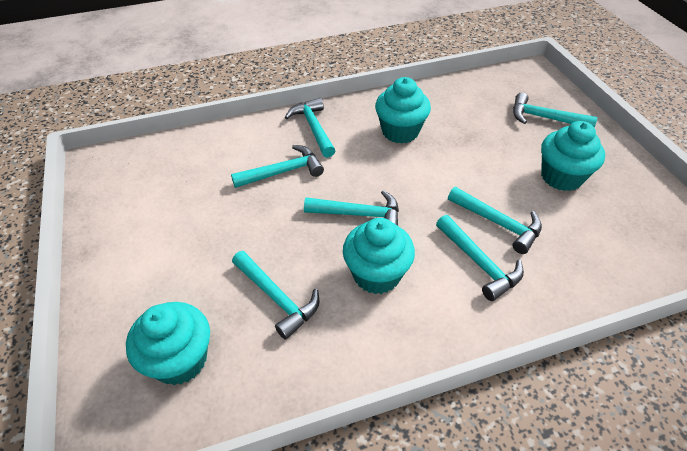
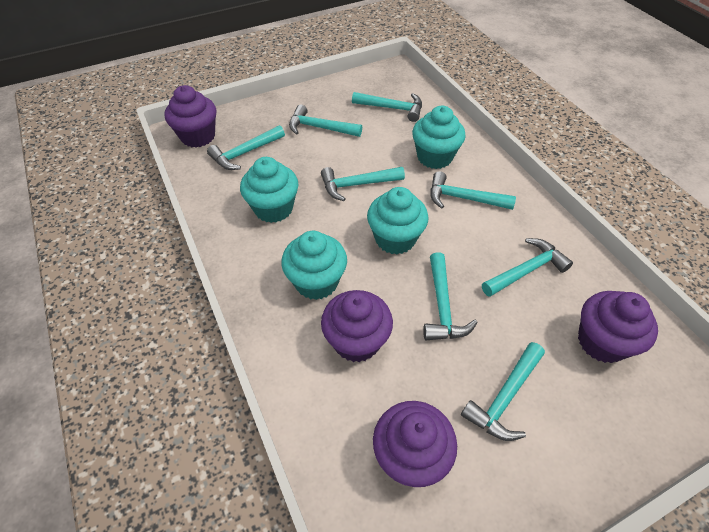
purple cupcake: 0 -> 4
turquoise hammer: 7 -> 8

